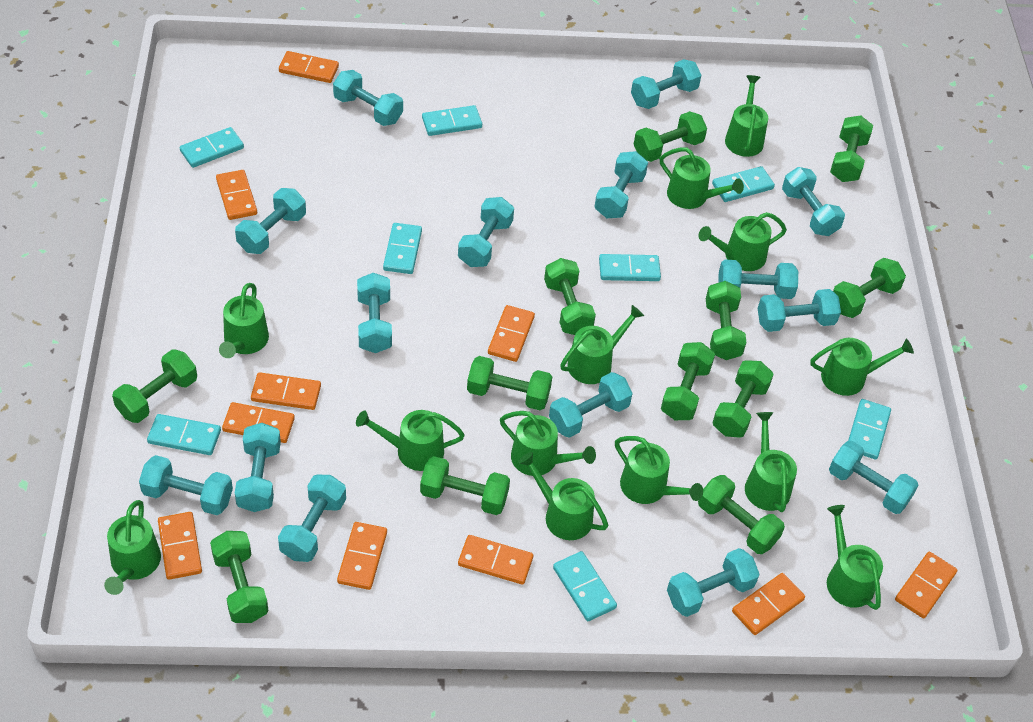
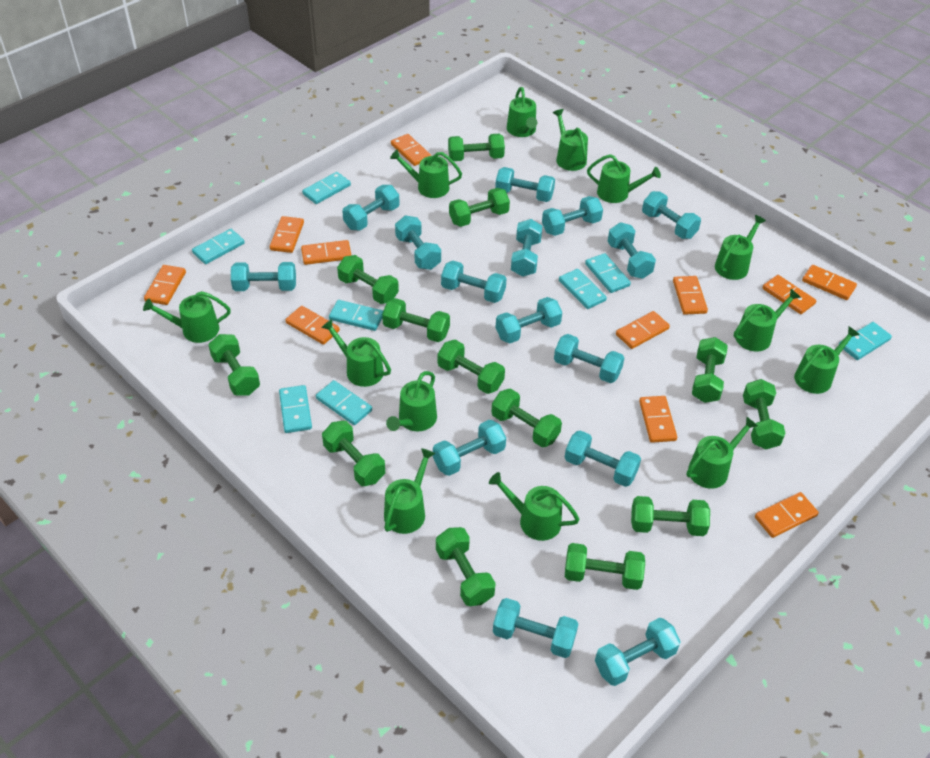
green dumbbell: 12 -> 13
orange domino: 10 -> 11

